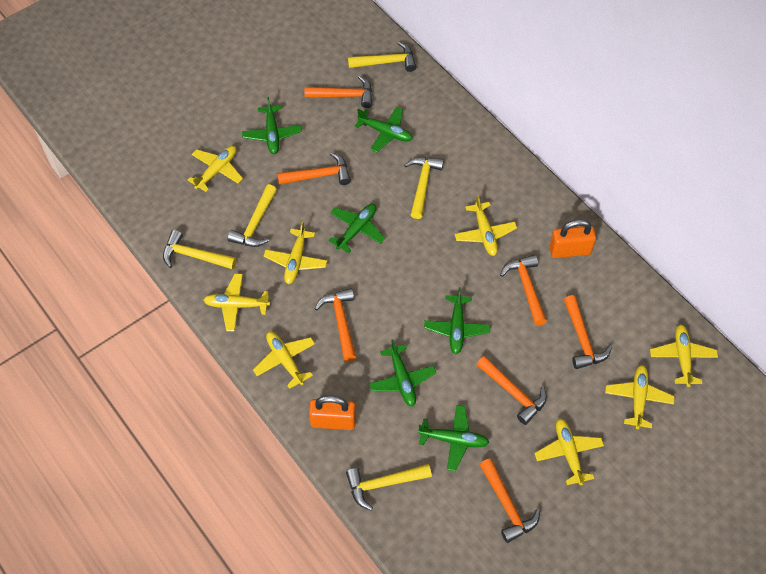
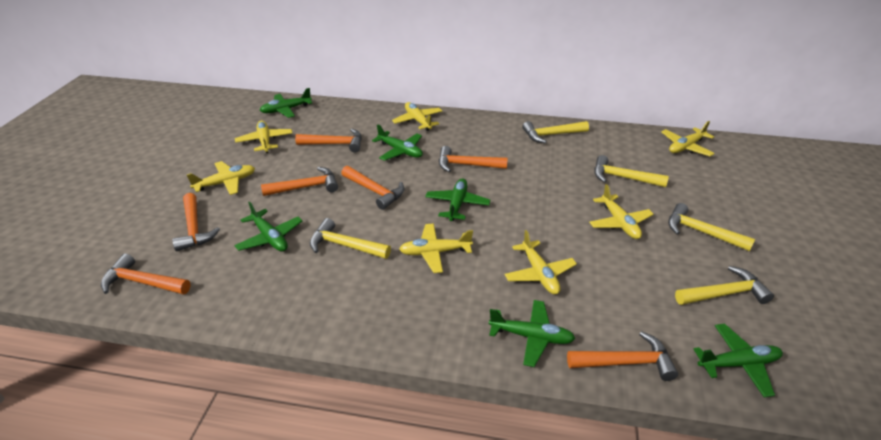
orange padlock: 2 -> 0
yellow plane: 8 -> 7

